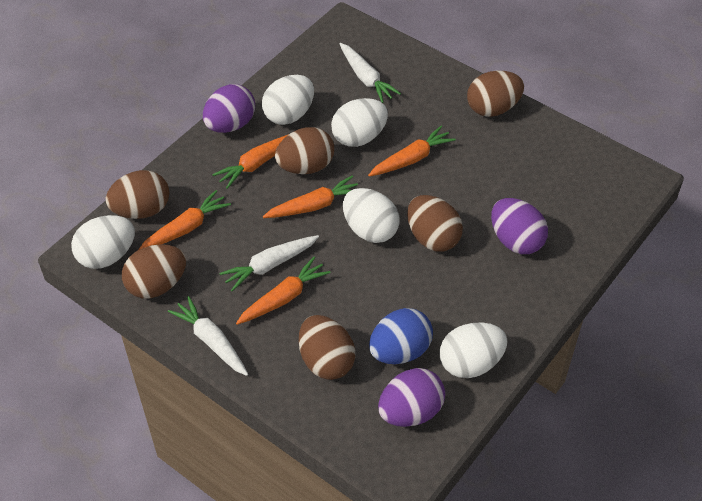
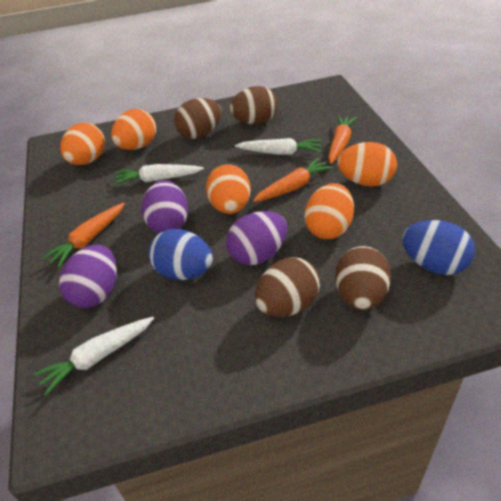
blue egg: 1 -> 2
brown egg: 6 -> 4
orange carrot: 5 -> 3
orange egg: 0 -> 5
white egg: 5 -> 0

